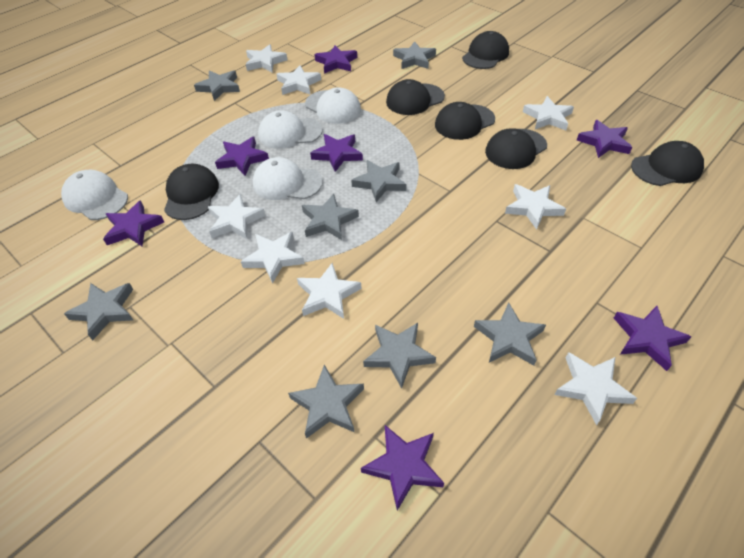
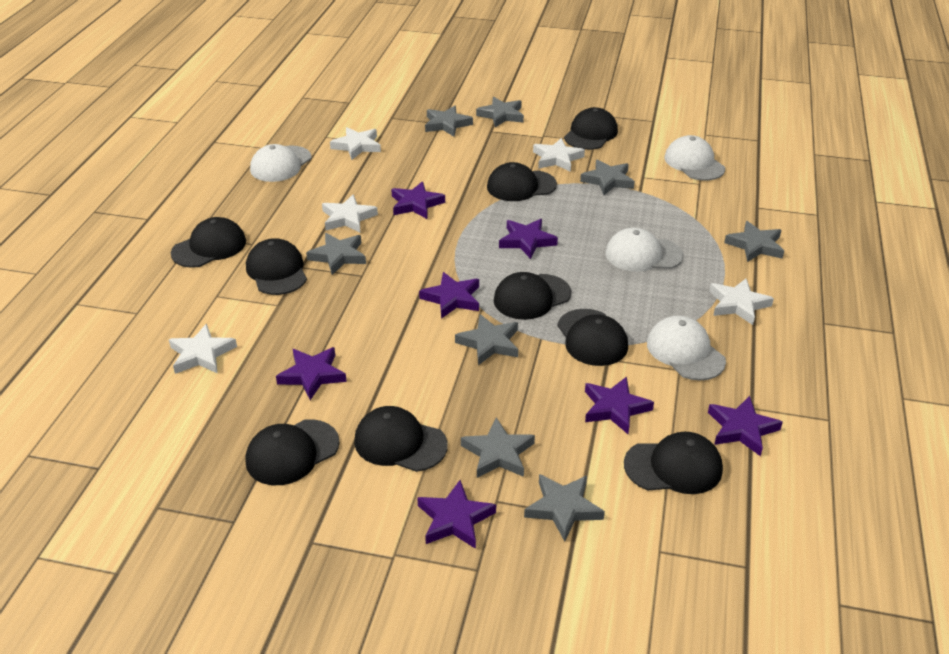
black cap: 6 -> 9
white star: 8 -> 5

